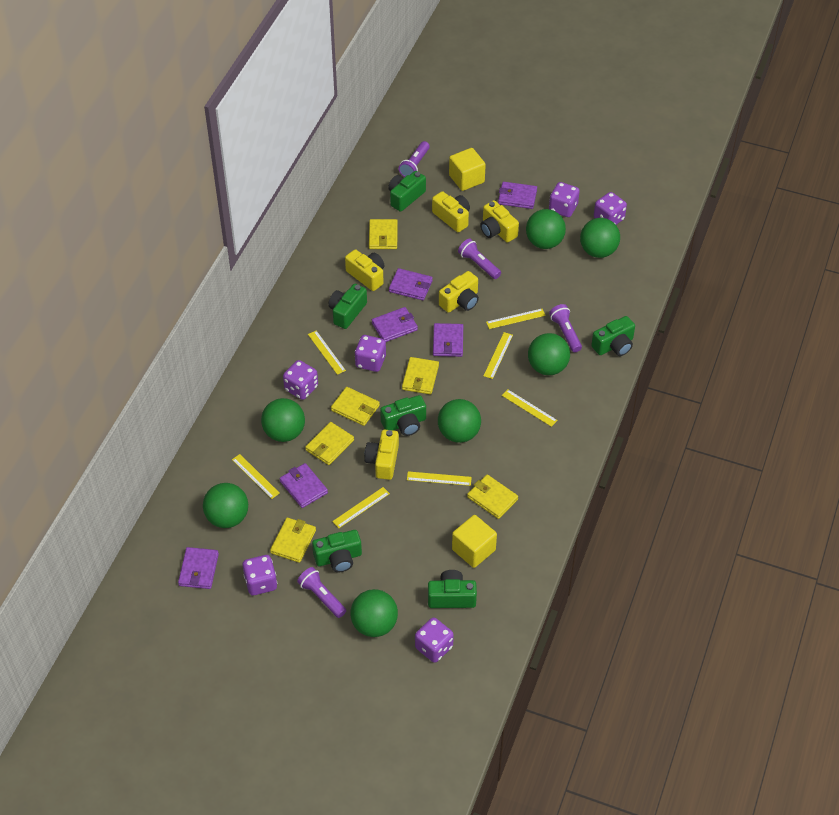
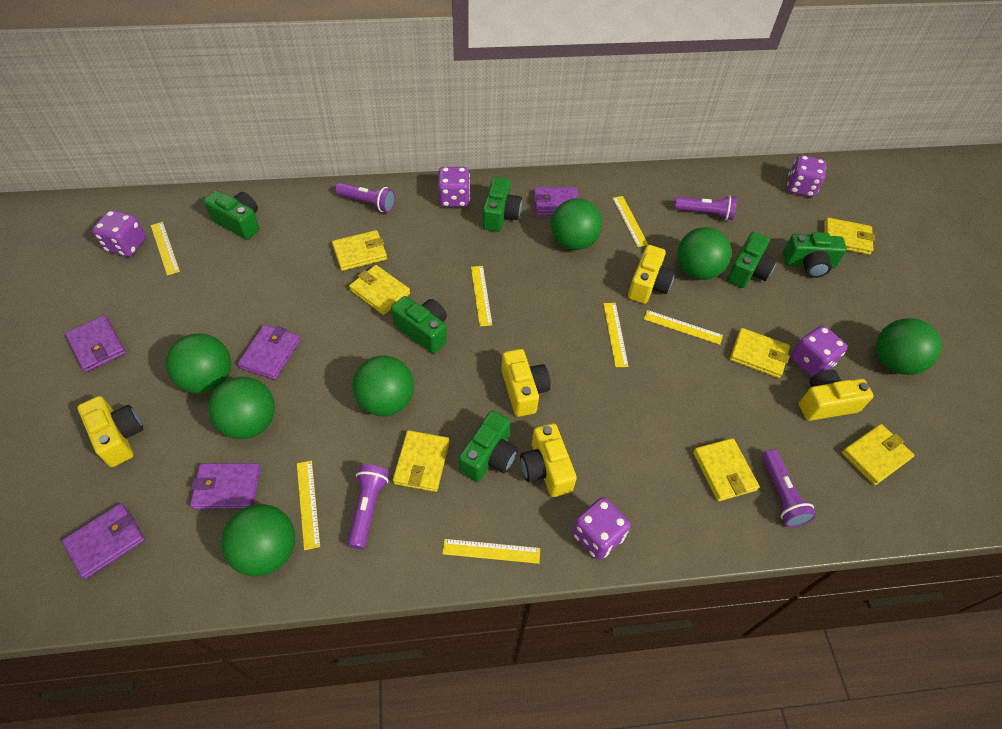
purple dice: 6 -> 5
purple wallet: 6 -> 5
yellow cube: 2 -> 0
yellow wallet: 6 -> 7

